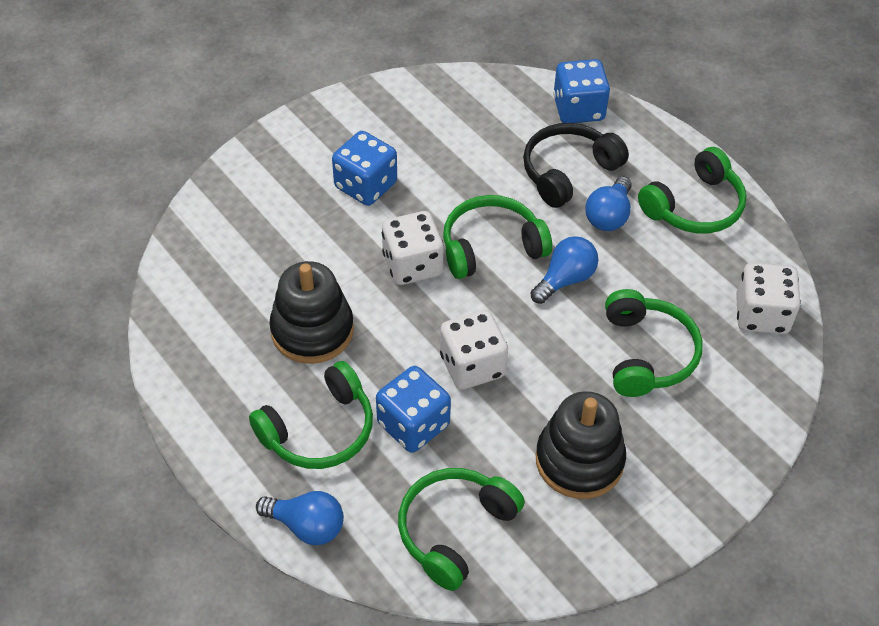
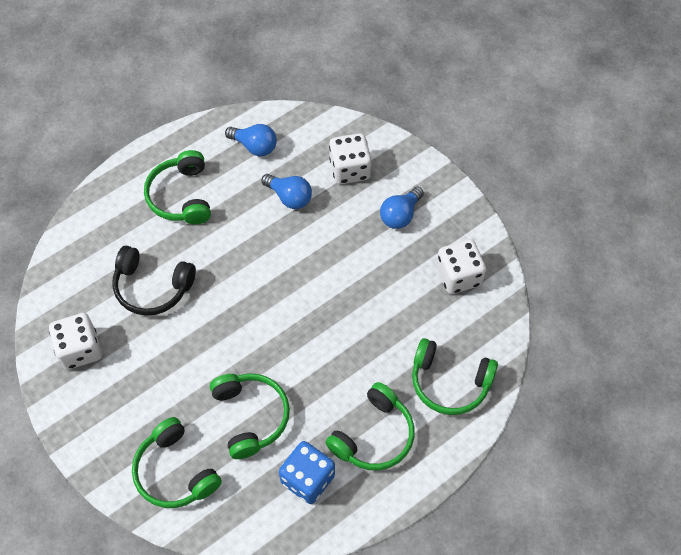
black stacking toy: 2 -> 0
blue dice: 3 -> 1

